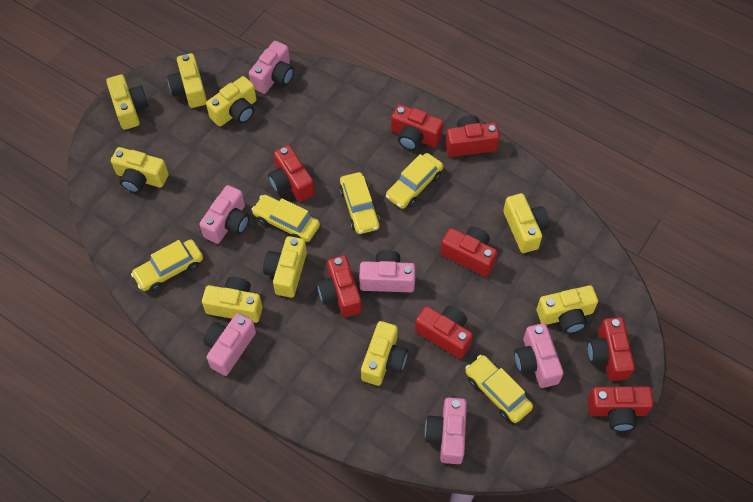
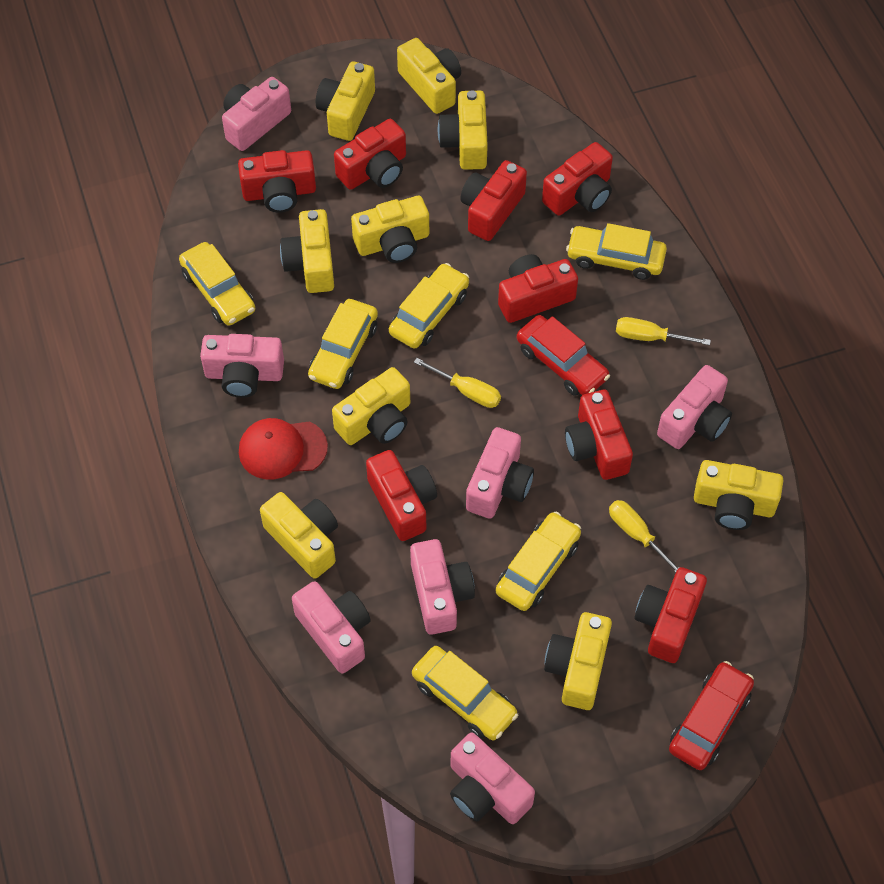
pink camera: 6 -> 7
red cap: 0 -> 1
red car: 0 -> 2
yellow car: 5 -> 6
yellow screwdriver: 0 -> 3

